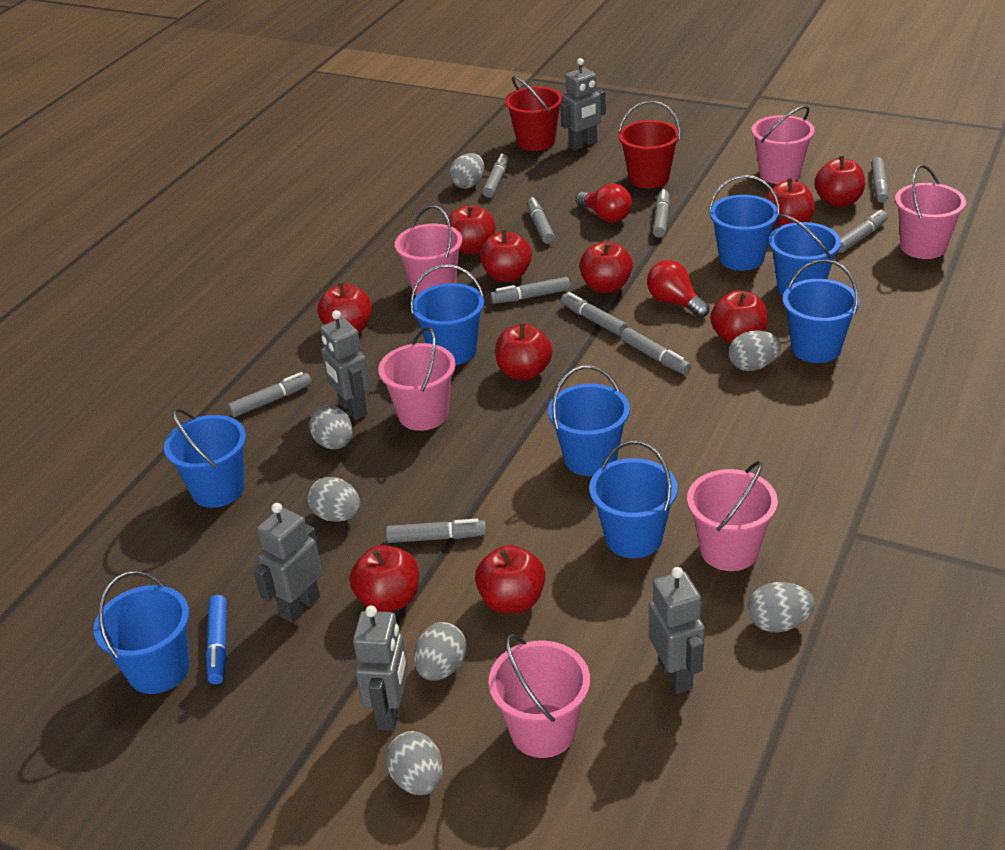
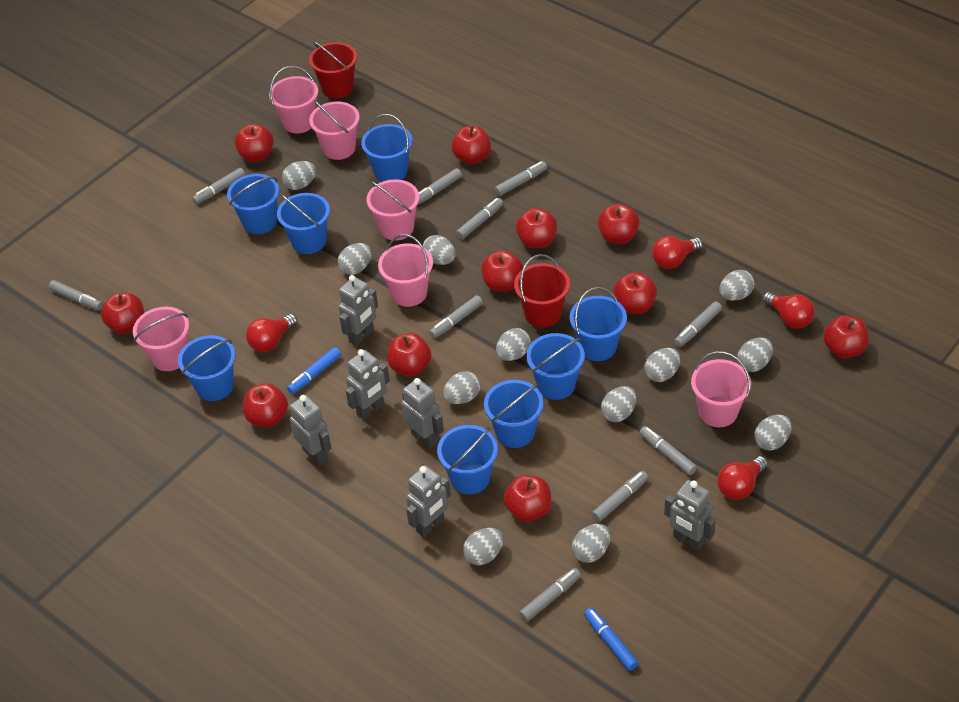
blue marker: 1 -> 2
grey egg: 7 -> 12
grey robot: 5 -> 6
red apple: 10 -> 11
red light bulb: 2 -> 4

